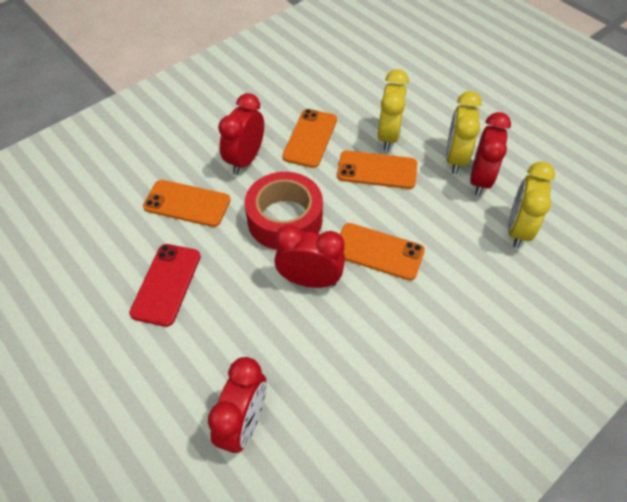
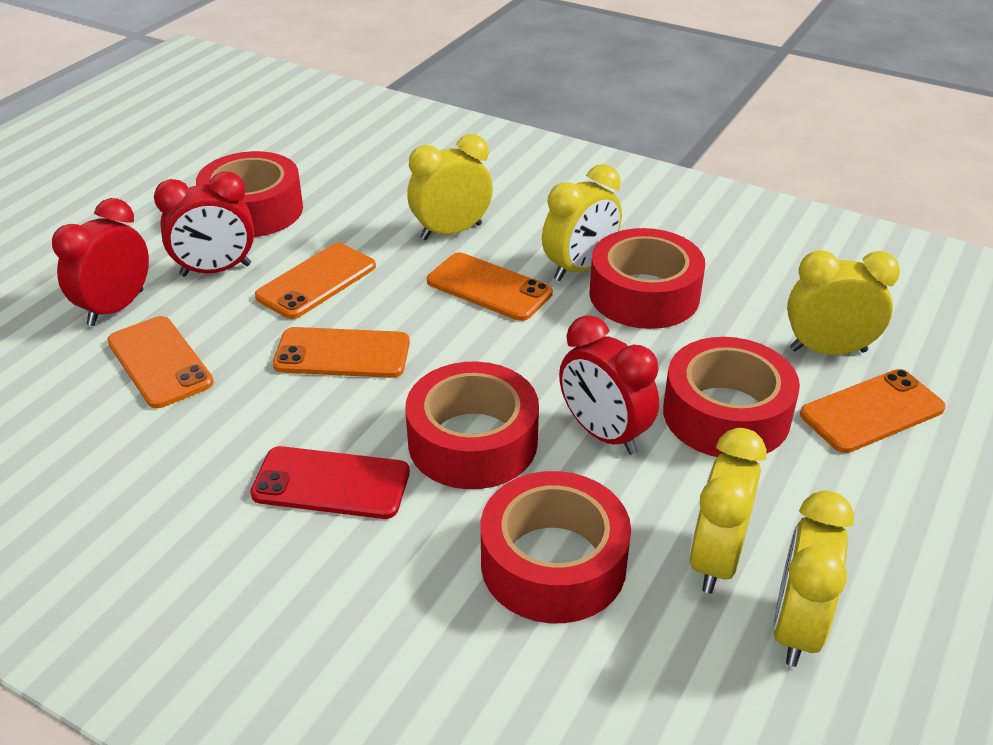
orange phone: 4 -> 5
red clock: 4 -> 3
red tape: 1 -> 5
yellow clock: 3 -> 5

